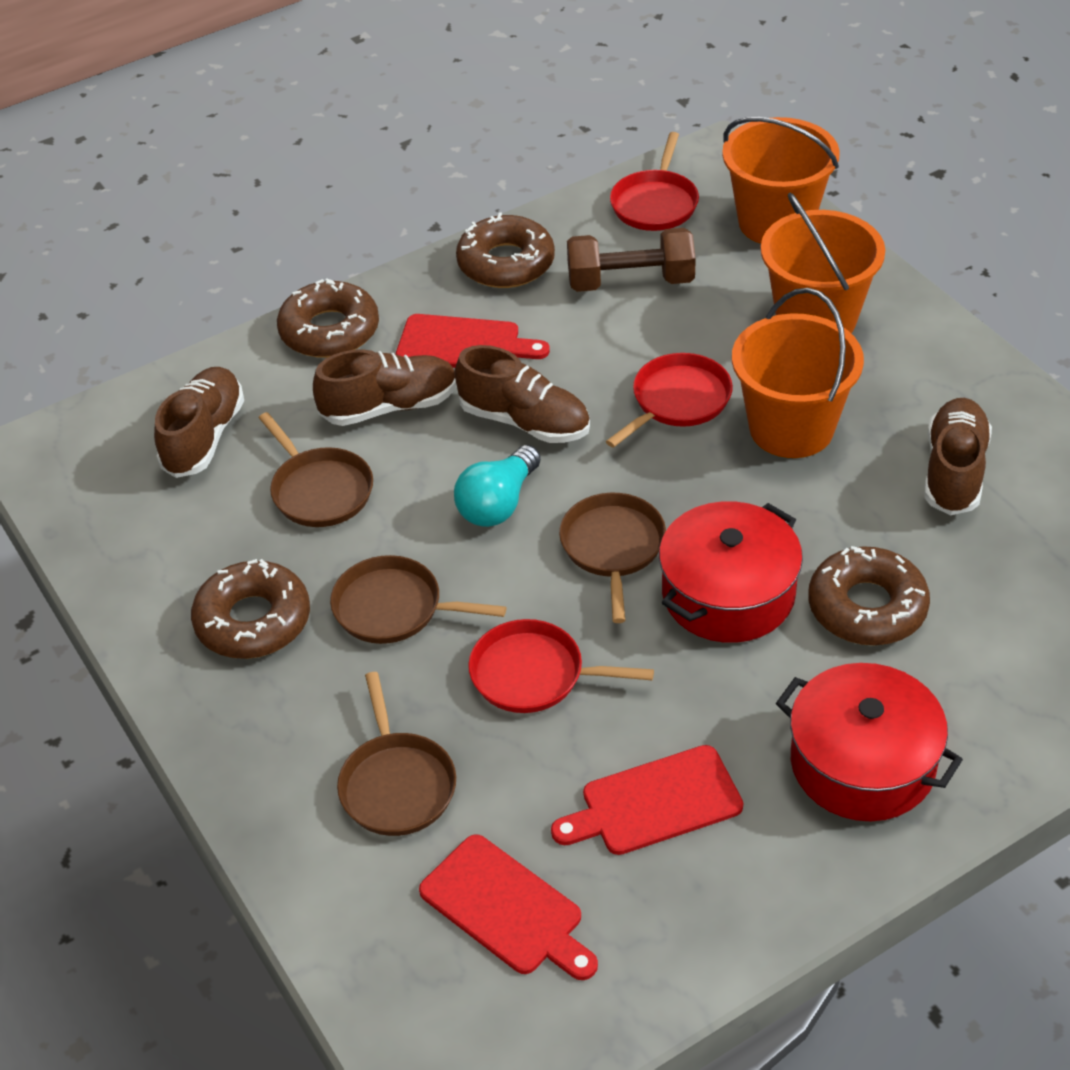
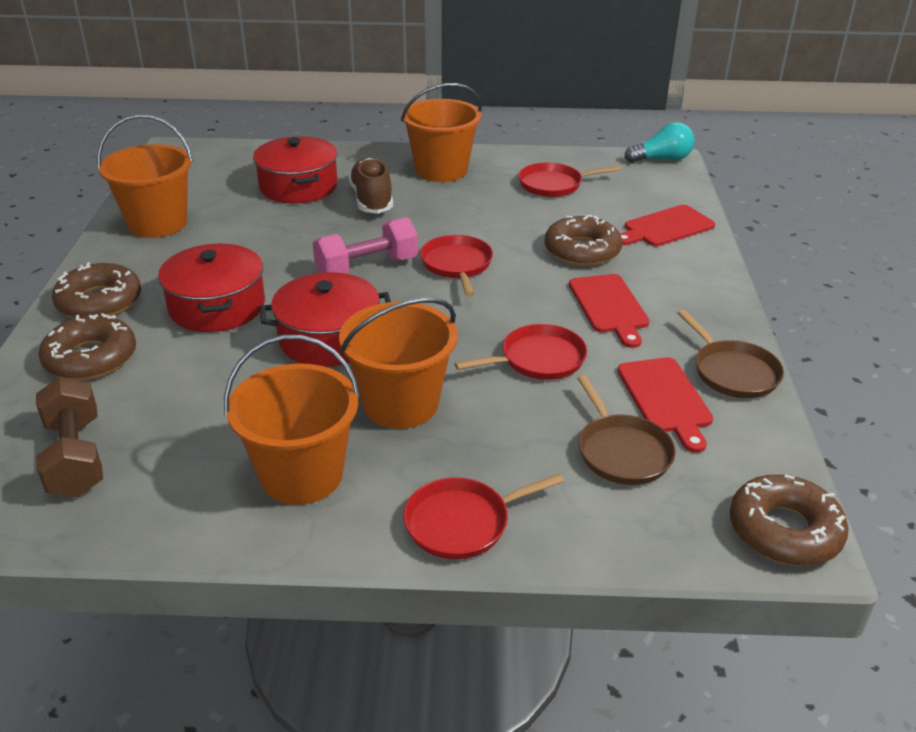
brown pan: 4 -> 2
brown shoe: 4 -> 1
orange bucket: 3 -> 4
pink dumbbell: 0 -> 1
red pan: 3 -> 4
red pot: 2 -> 3

